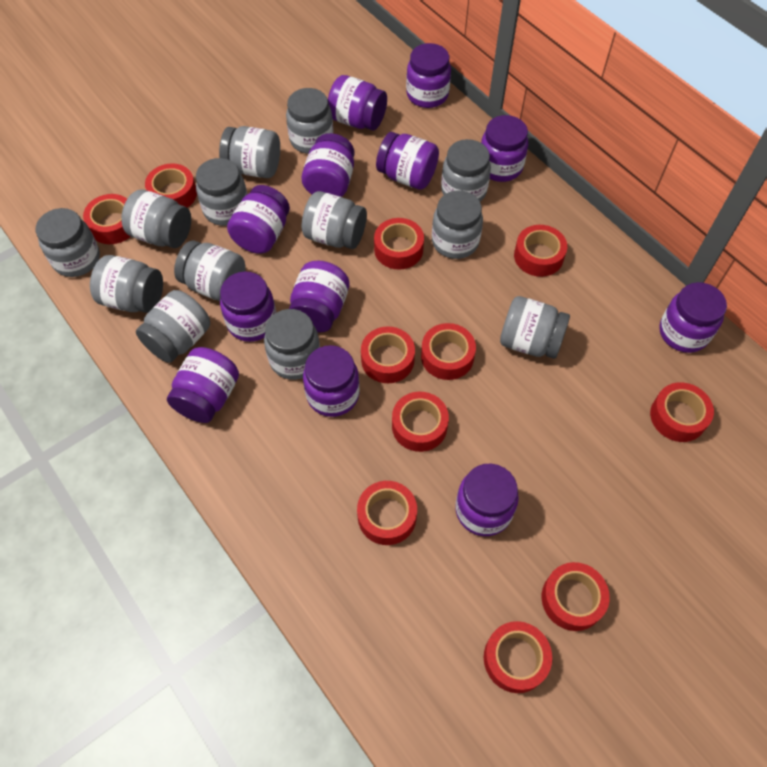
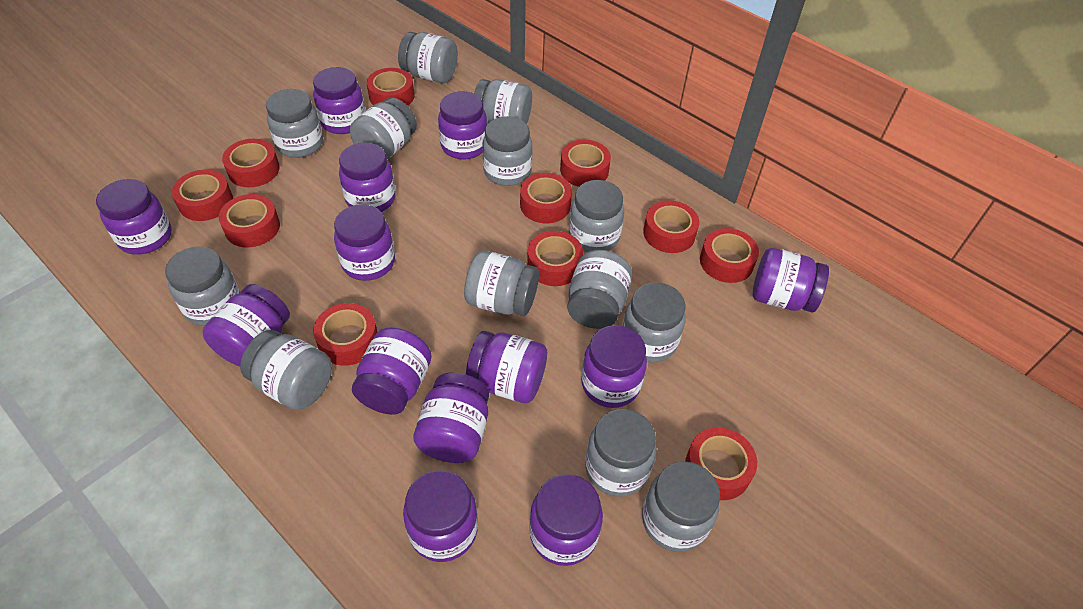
purple jar: 12 -> 13

